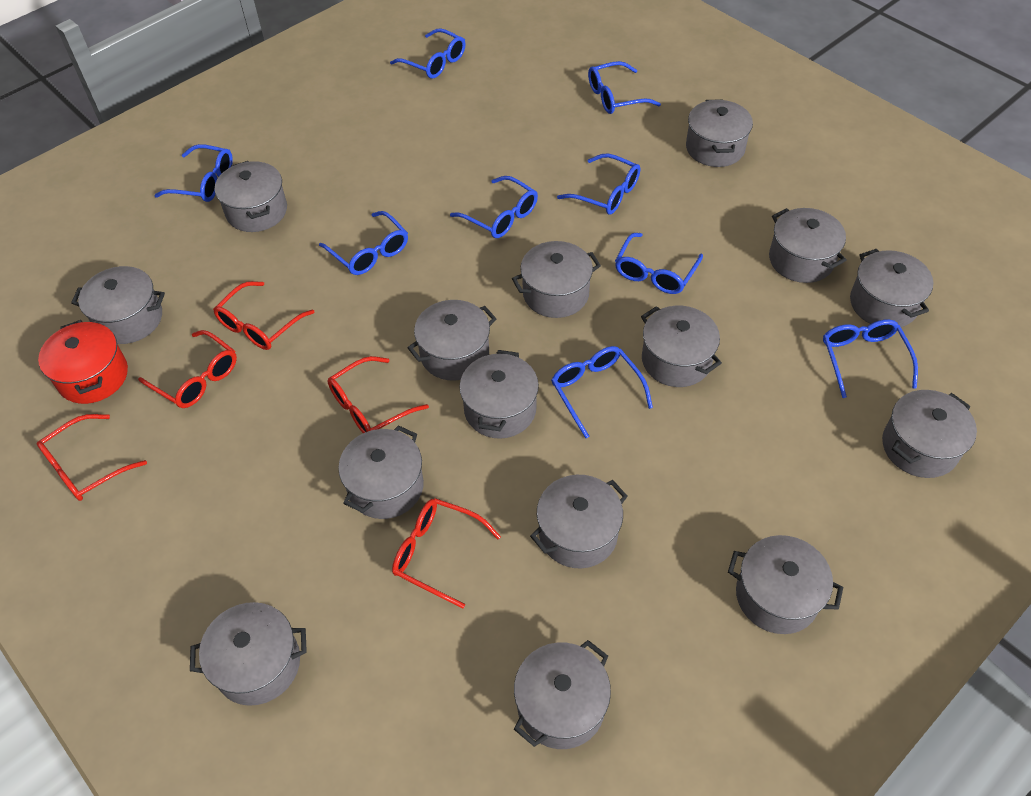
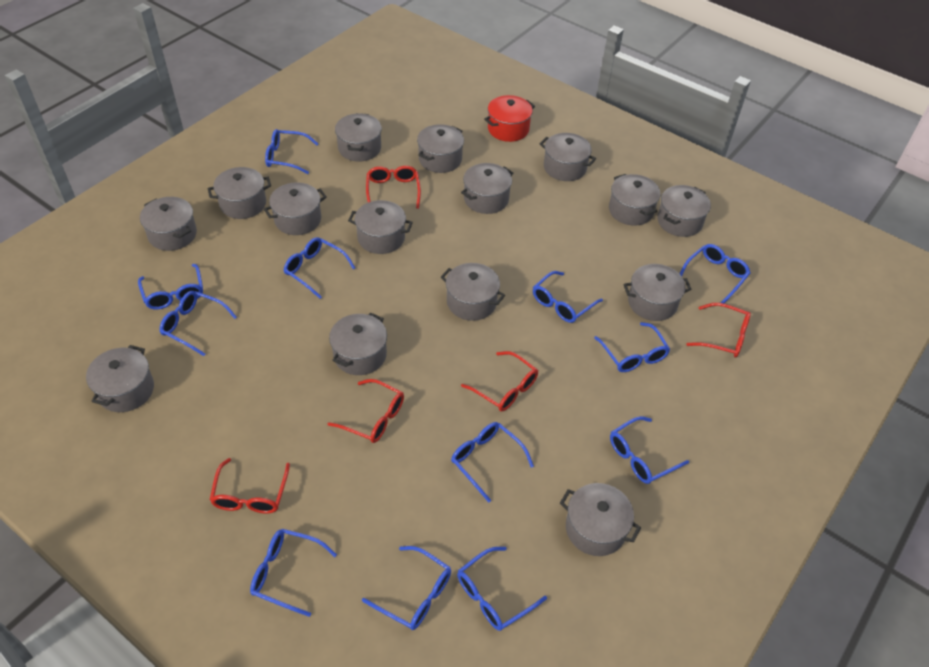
blue glasses: 9 -> 12

